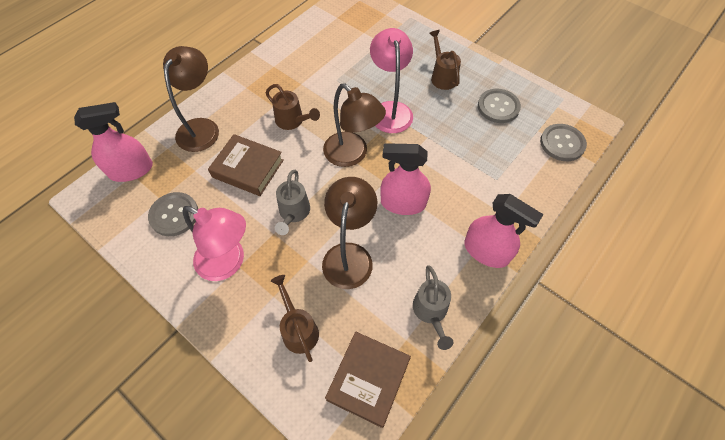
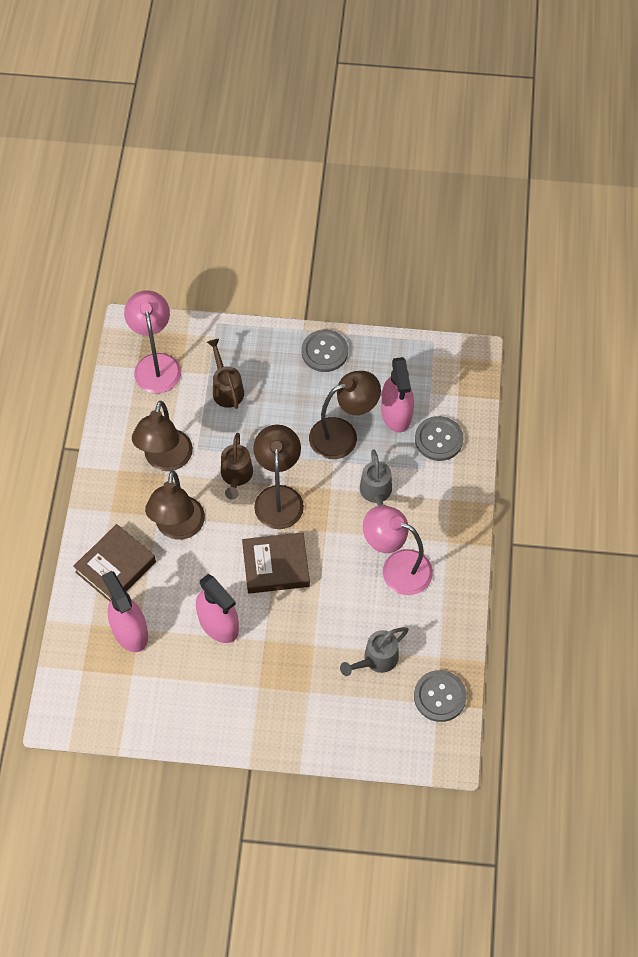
brown lamp: 3 -> 4
brown watering can: 3 -> 2

